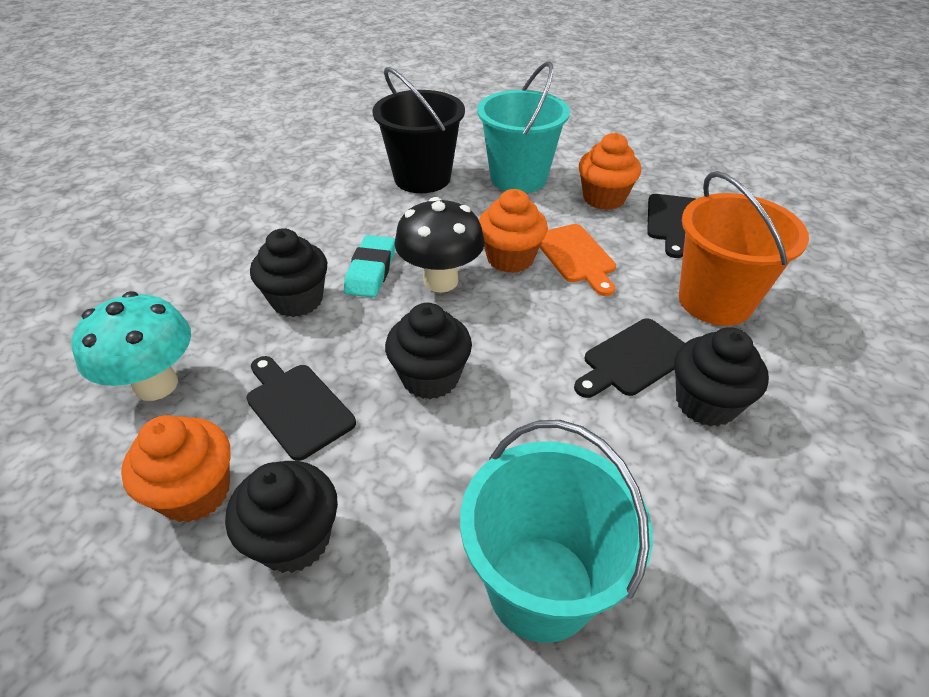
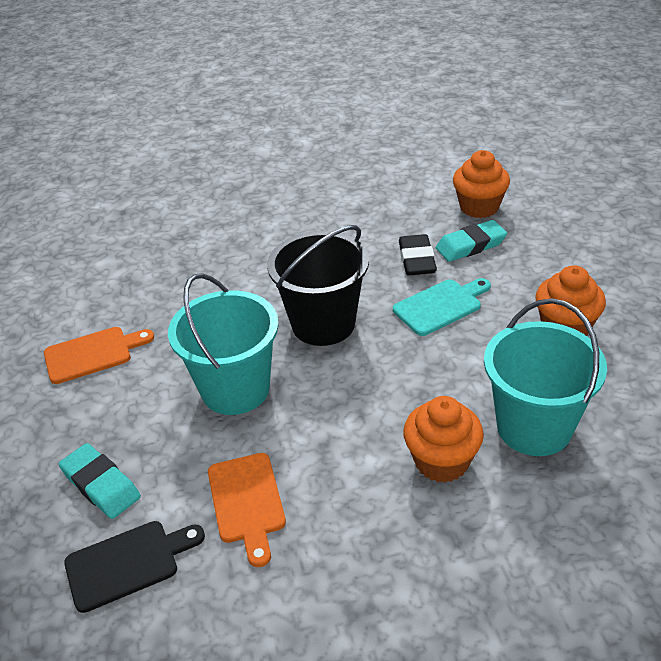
black cupcake: 4 -> 0
black cutting board: 3 -> 1
black eraser: 0 -> 1
black mushroom: 1 -> 0
orange bucket: 1 -> 0
orange cutting board: 1 -> 2
turquoise cutting board: 0 -> 1
turquoise eraser: 1 -> 2
turquoise mushroom: 1 -> 0

